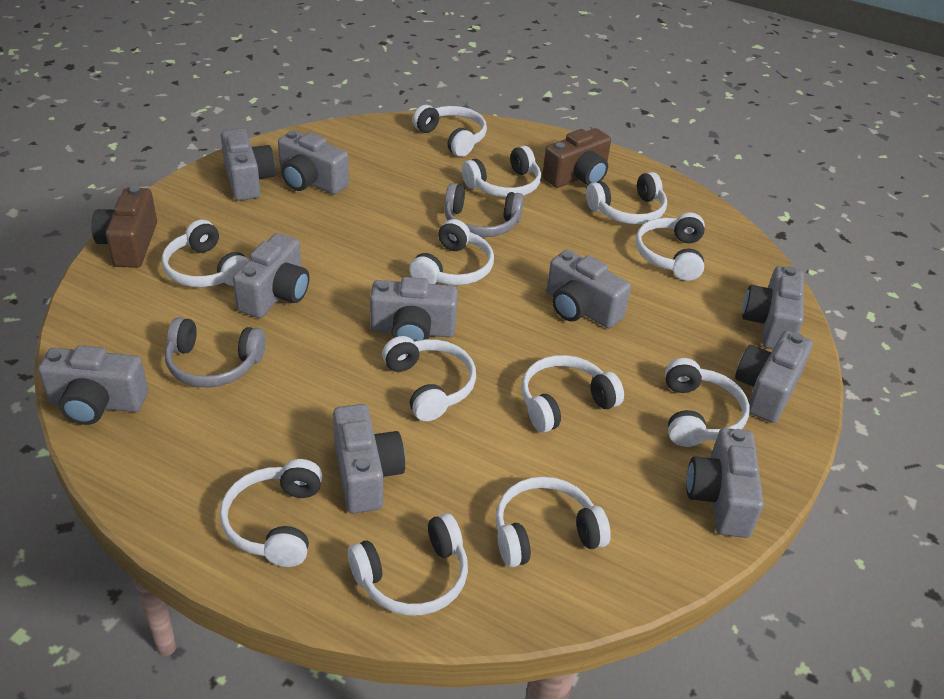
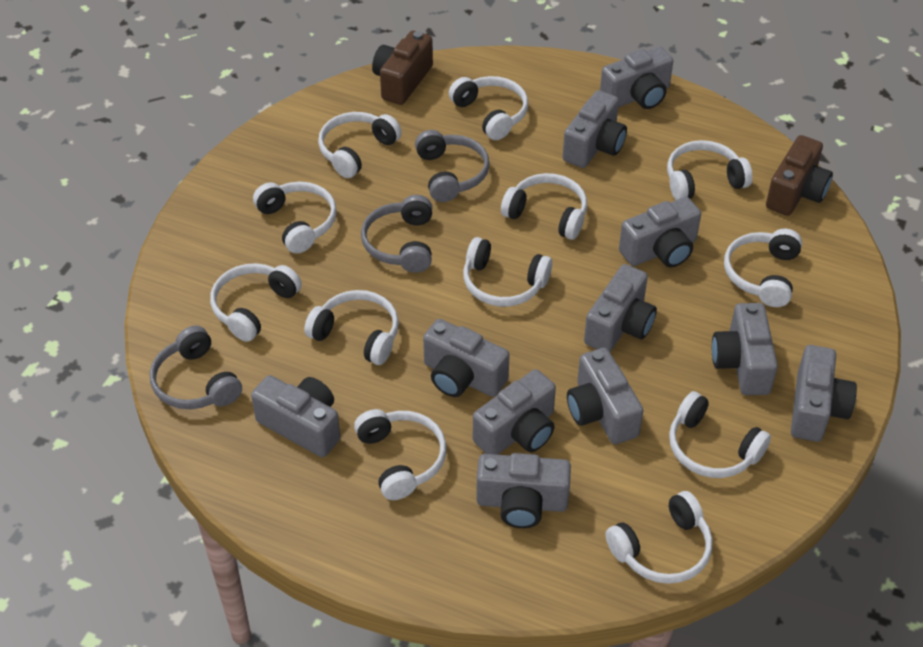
grey camera: 10 -> 11
grey headphones: 2 -> 3

